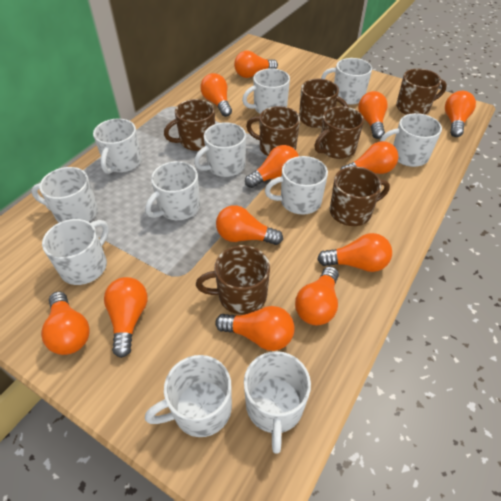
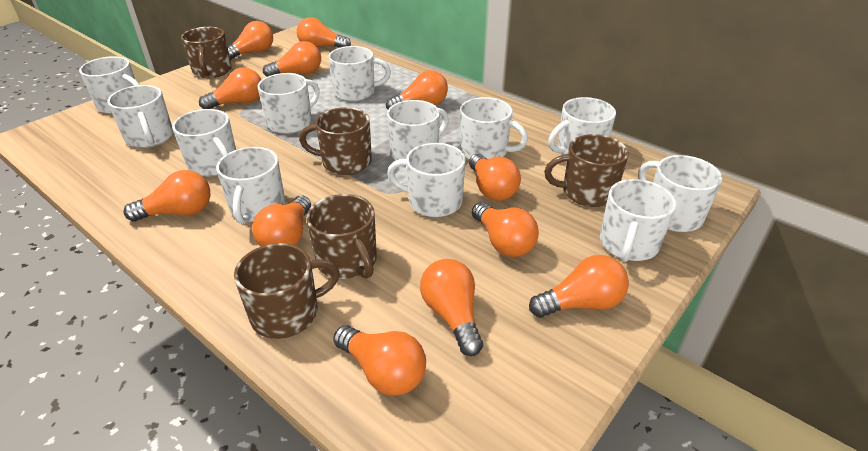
brown mug: 7 -> 5
white mug: 11 -> 12

